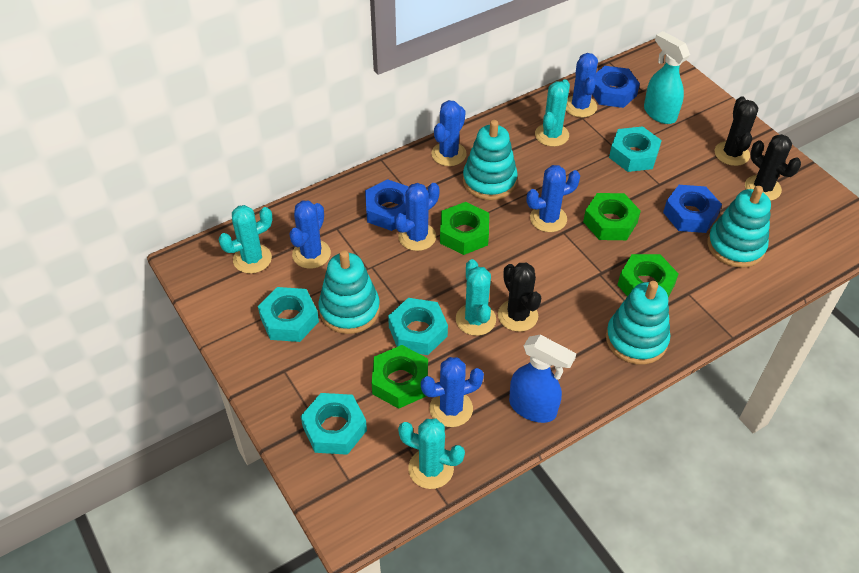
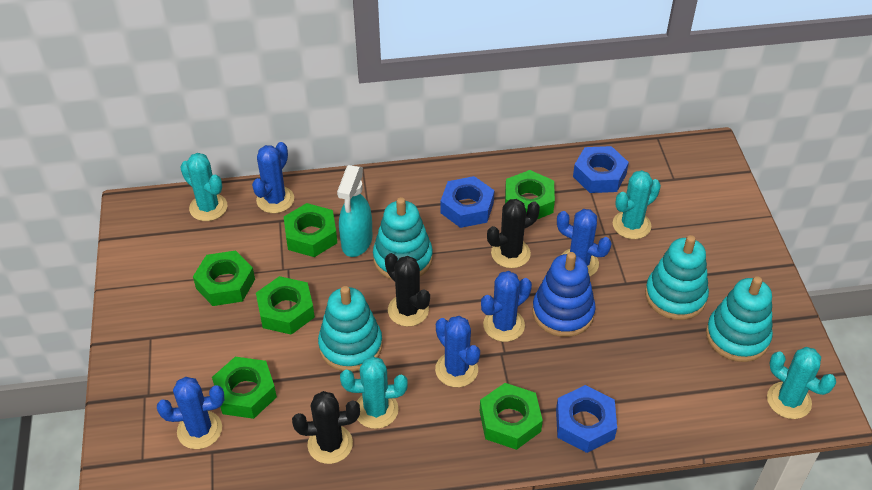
blue cactus: 6 -> 5
blue spray bottle: 1 -> 0
blue stacking toy: 0 -> 1
green nut: 4 -> 6
turquoise nut: 4 -> 0

